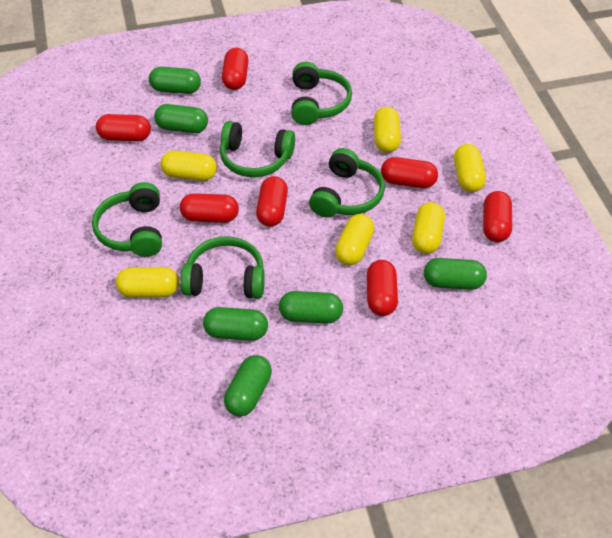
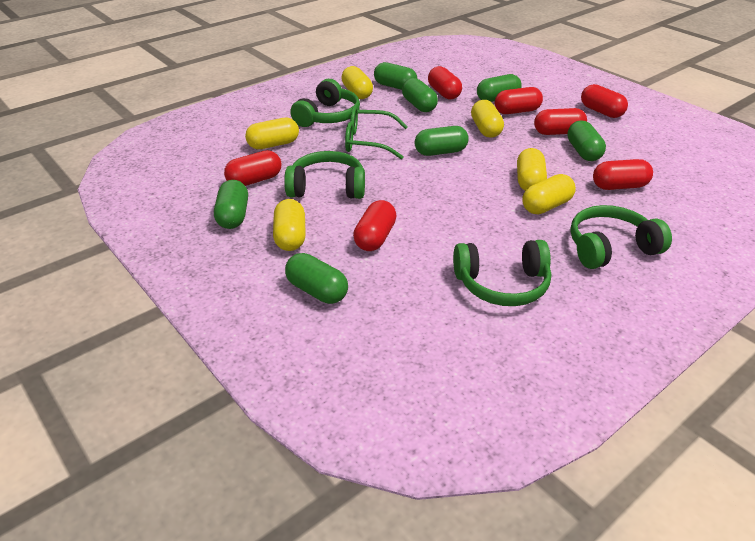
green capsule: 6 -> 7
green glasses: 0 -> 1
green headphones: 5 -> 4

